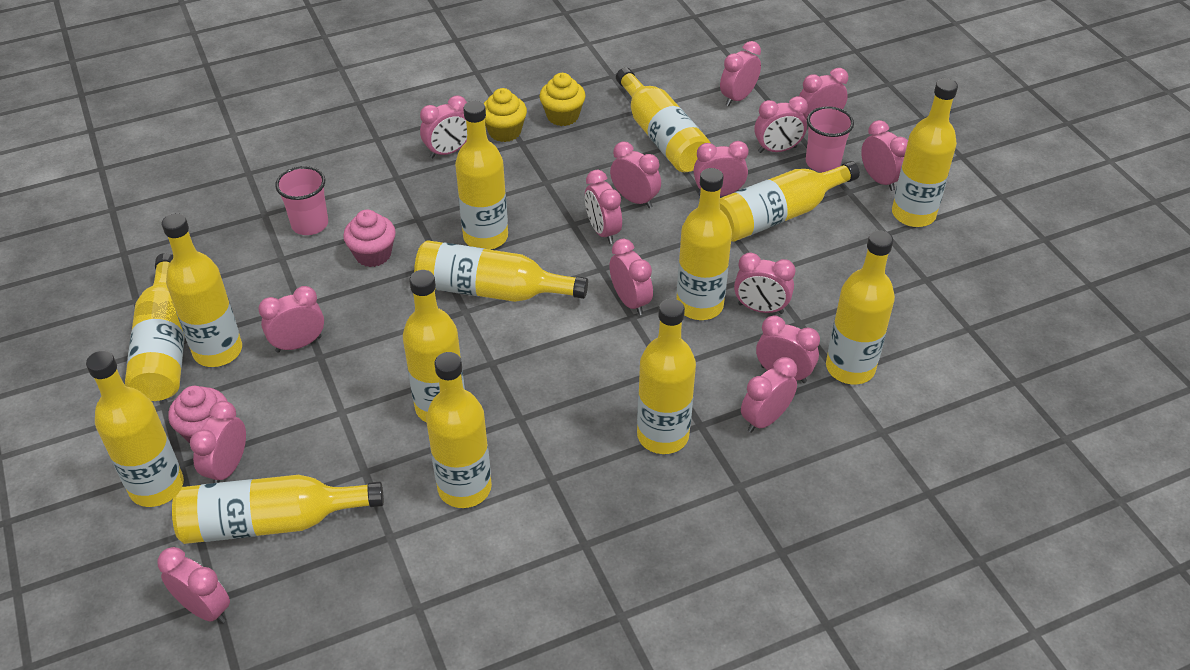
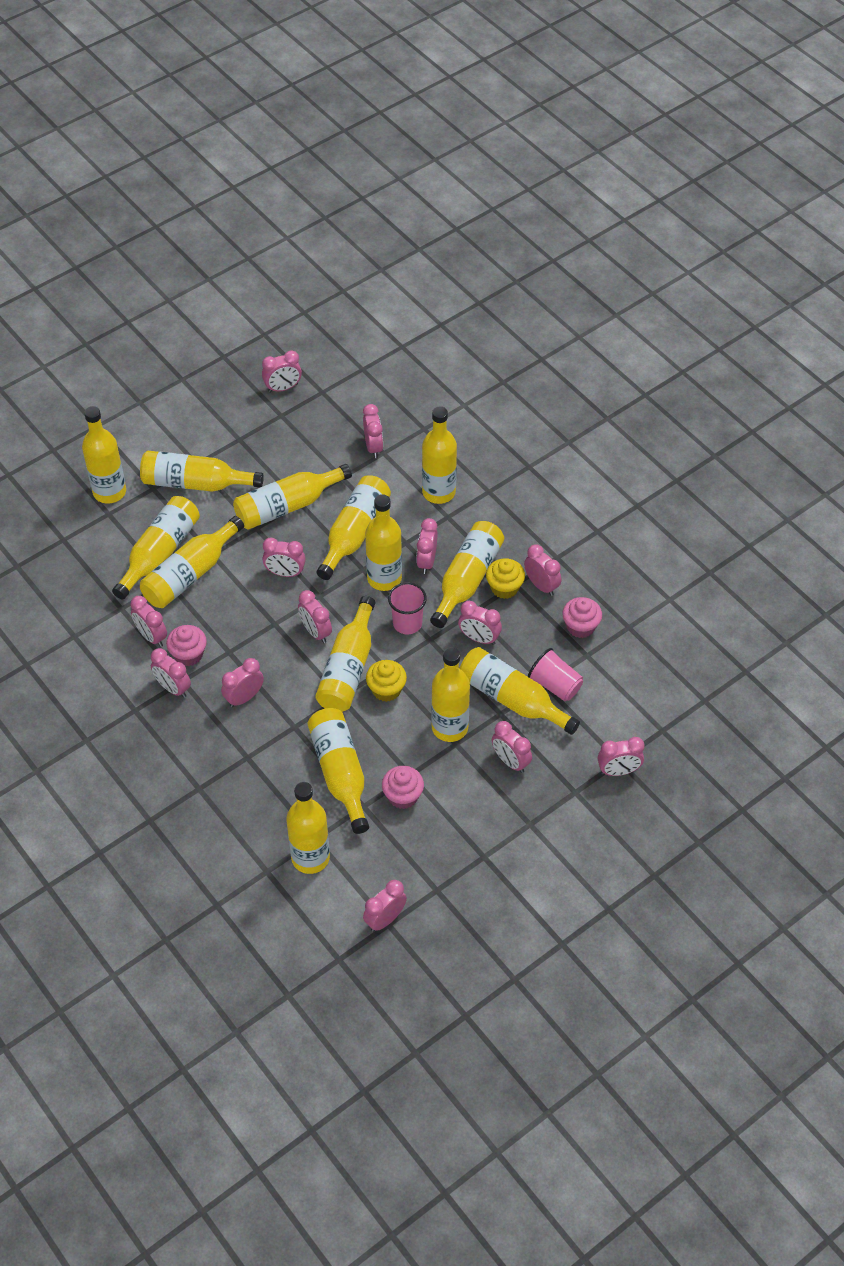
pink clock: 15 -> 13
pink cupcake: 2 -> 3

